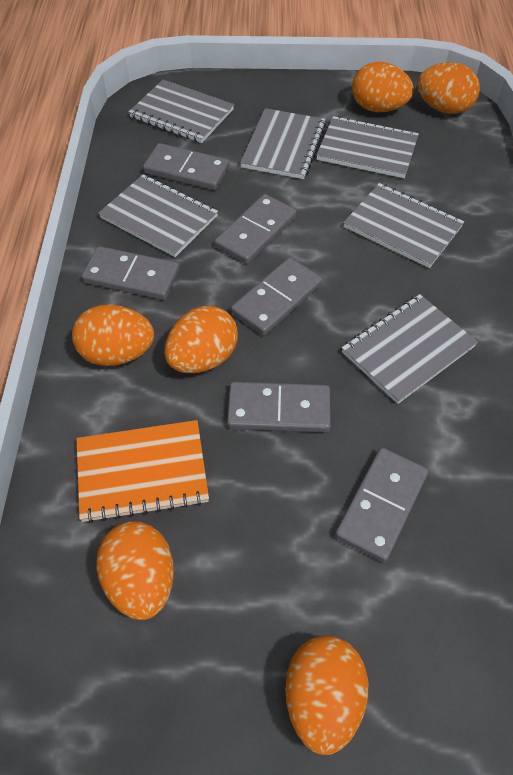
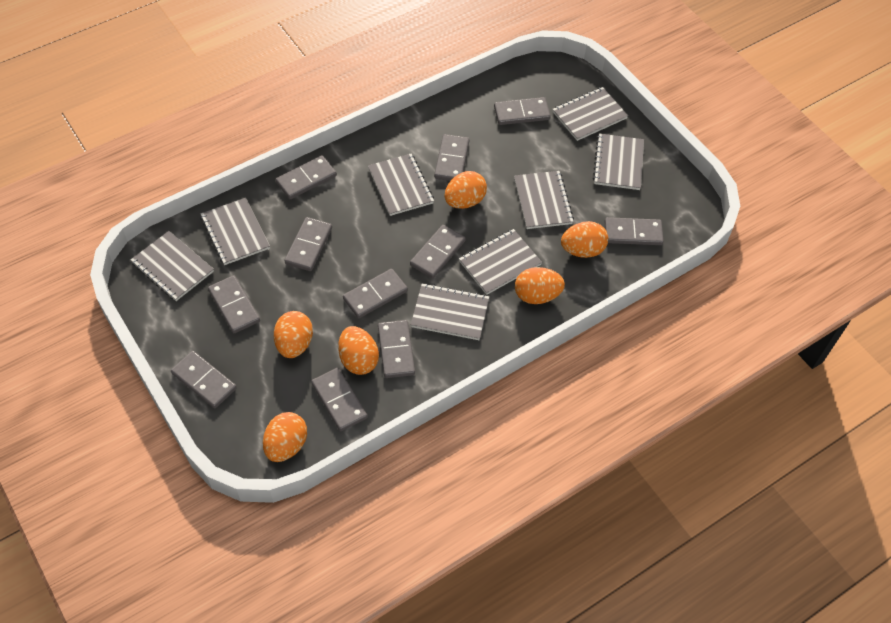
grey domino: 6 -> 11
grey notebook: 6 -> 8
orange notebook: 1 -> 0

